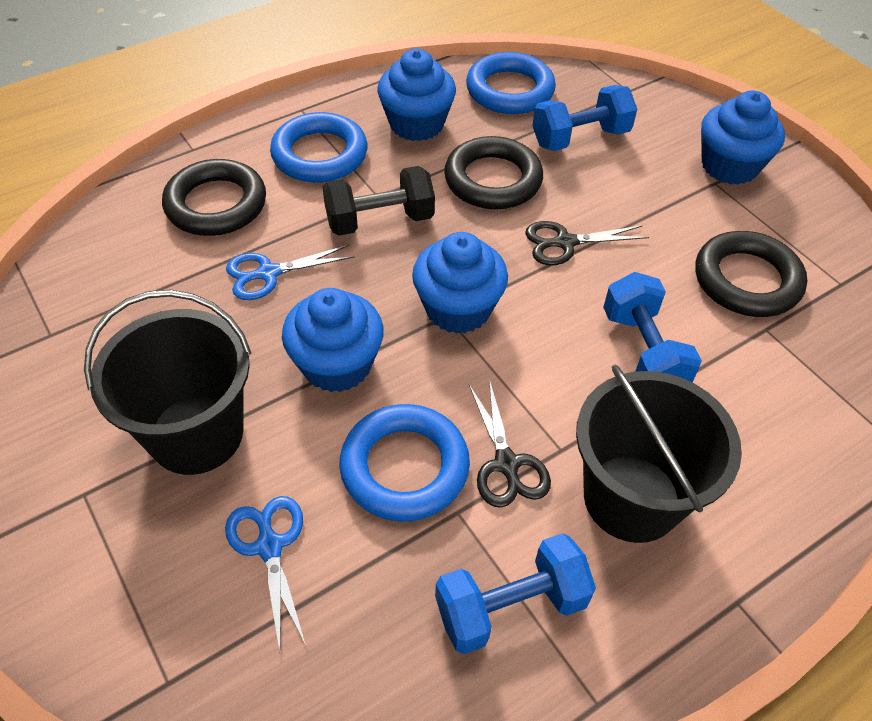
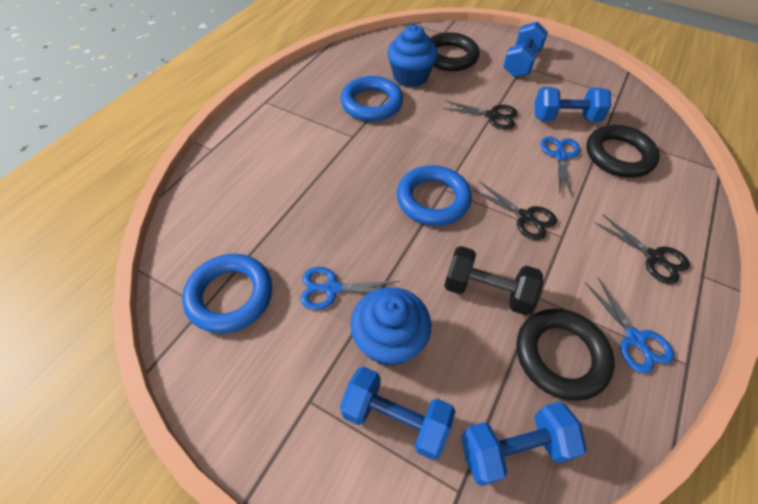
black bucket: 2 -> 0
black scissors: 2 -> 3
blue cupcake: 4 -> 2
blue dumbbell: 3 -> 4
blue scissors: 2 -> 3

